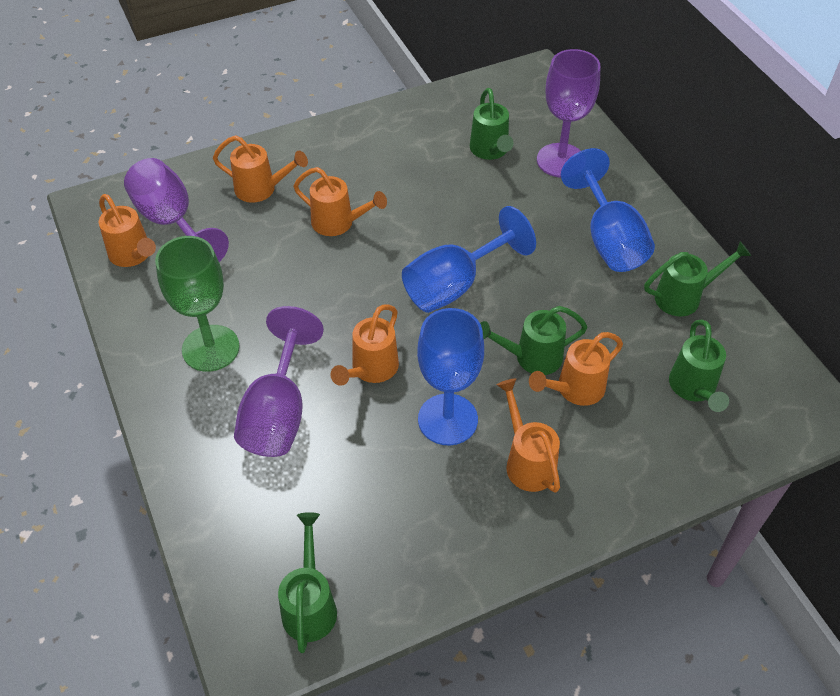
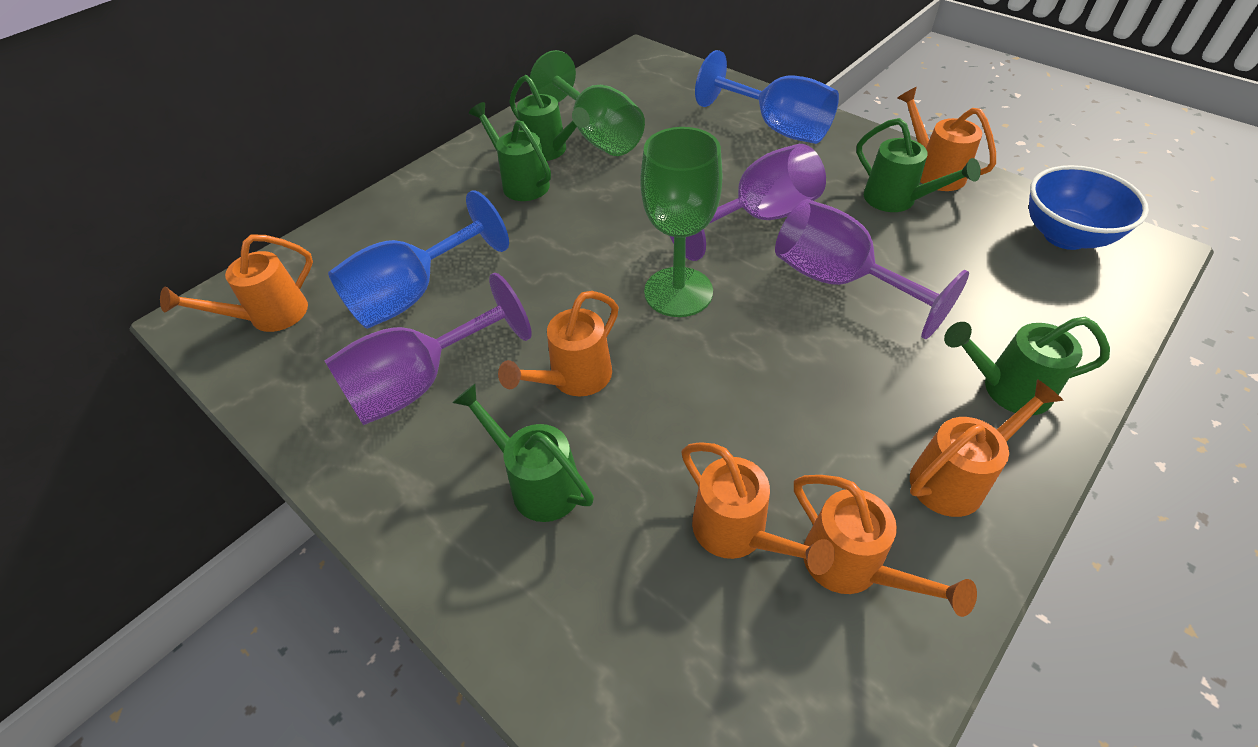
blue bowl: 0 -> 1
blue goblet: 3 -> 2
green goblet: 1 -> 2

